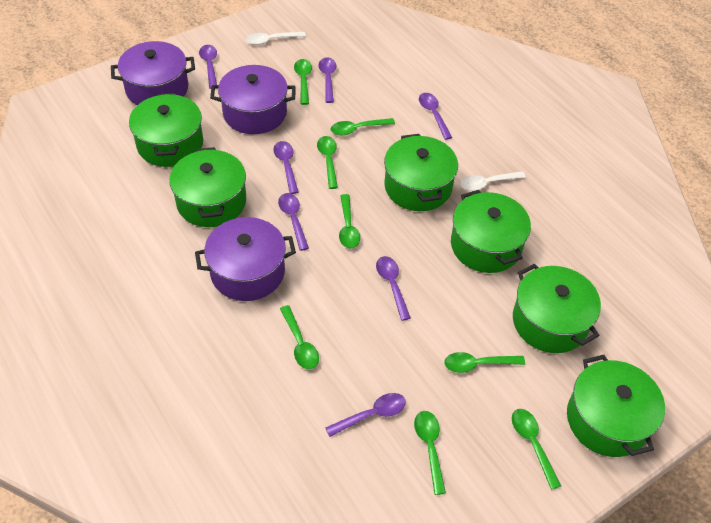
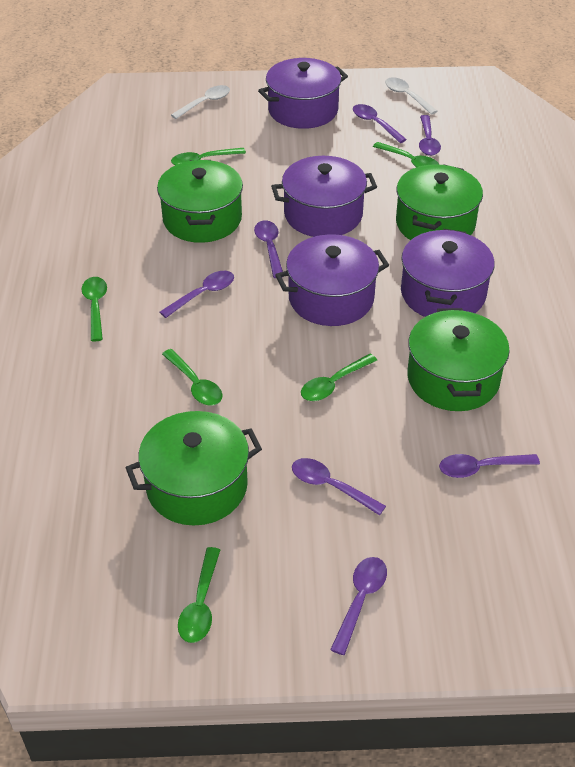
green pot: 6 -> 4
green spoon: 8 -> 6
purple pot: 3 -> 4

